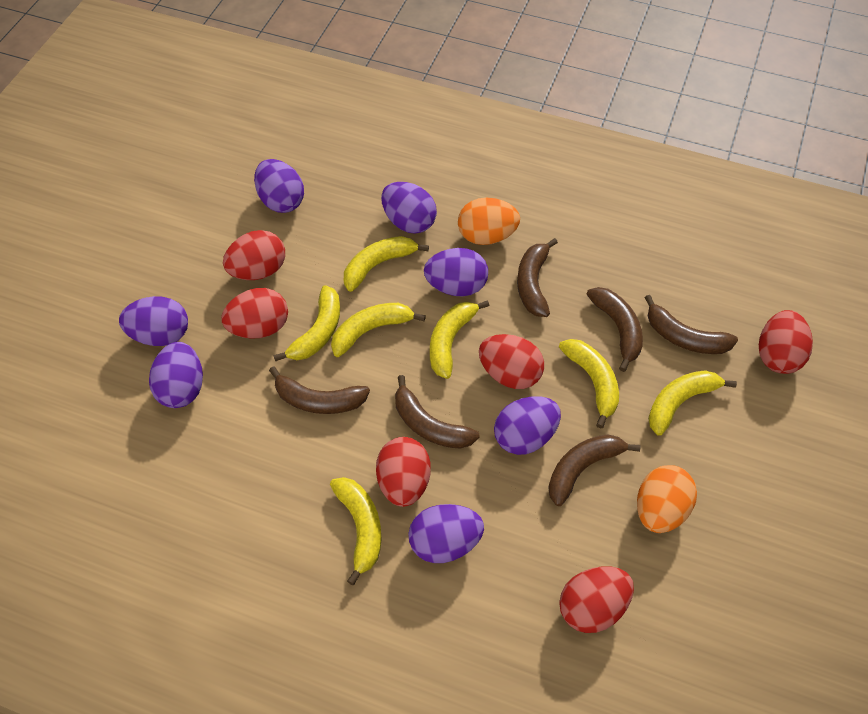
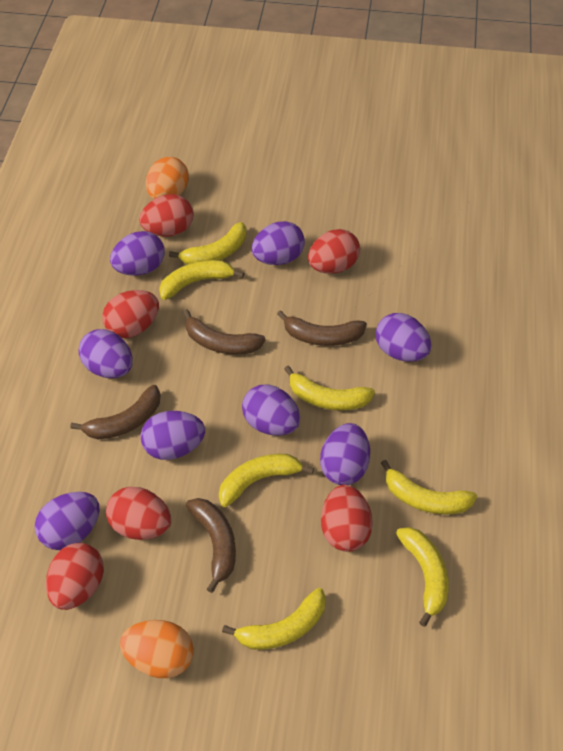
brown banana: 6 -> 4
purple egg: 7 -> 8

